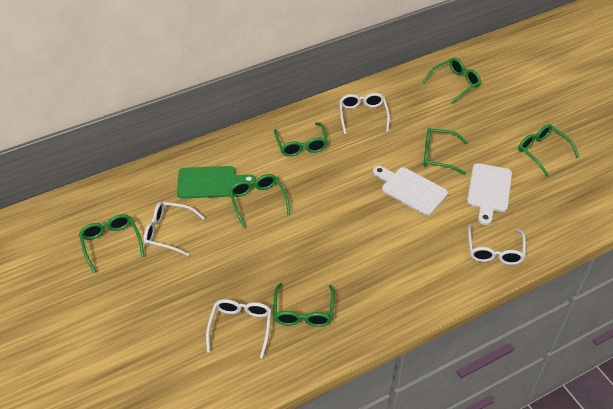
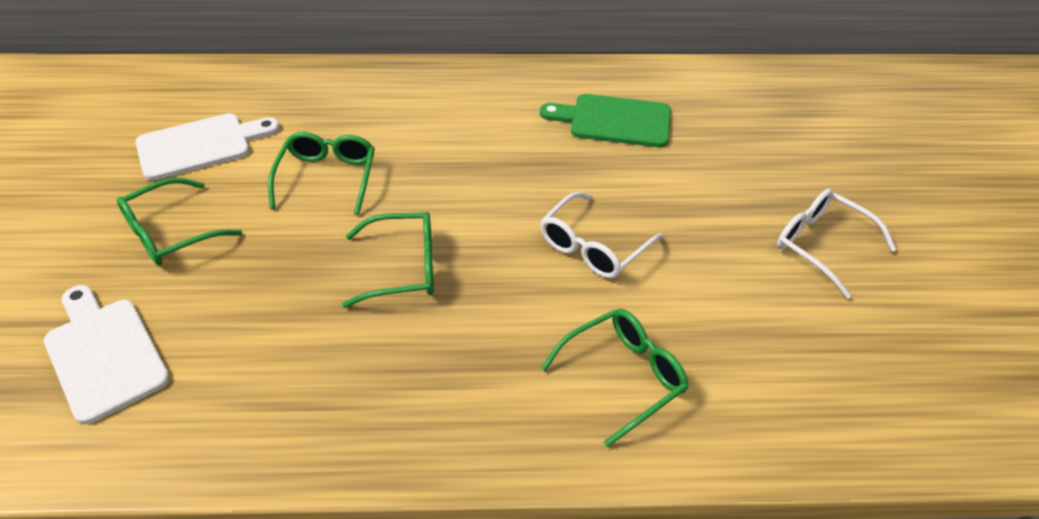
green glasses: 7 -> 4
white glasses: 4 -> 2

